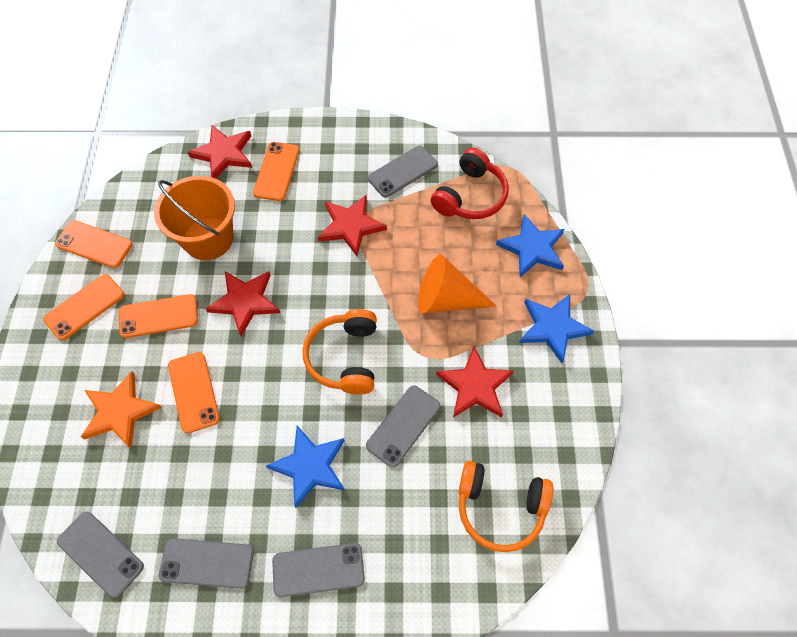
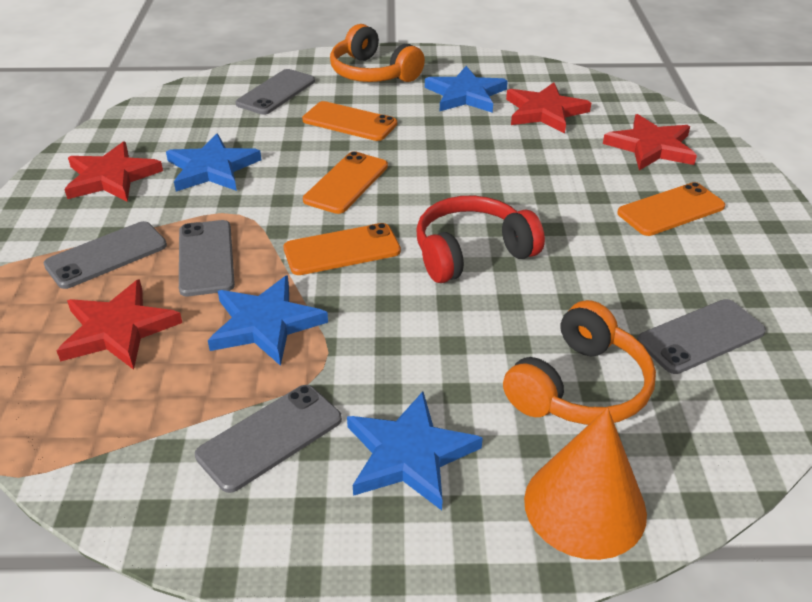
blue star: 3 -> 4
orange bucket: 1 -> 0
orange phone: 5 -> 4
orange star: 1 -> 0

